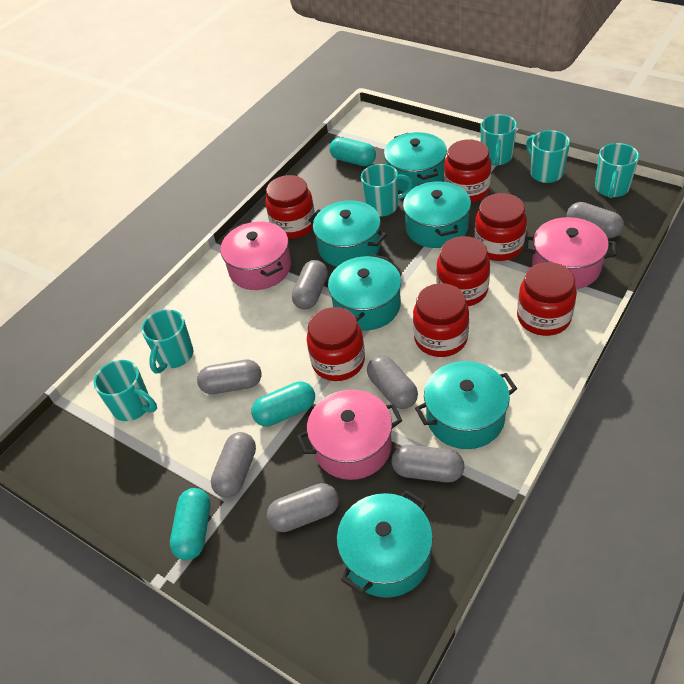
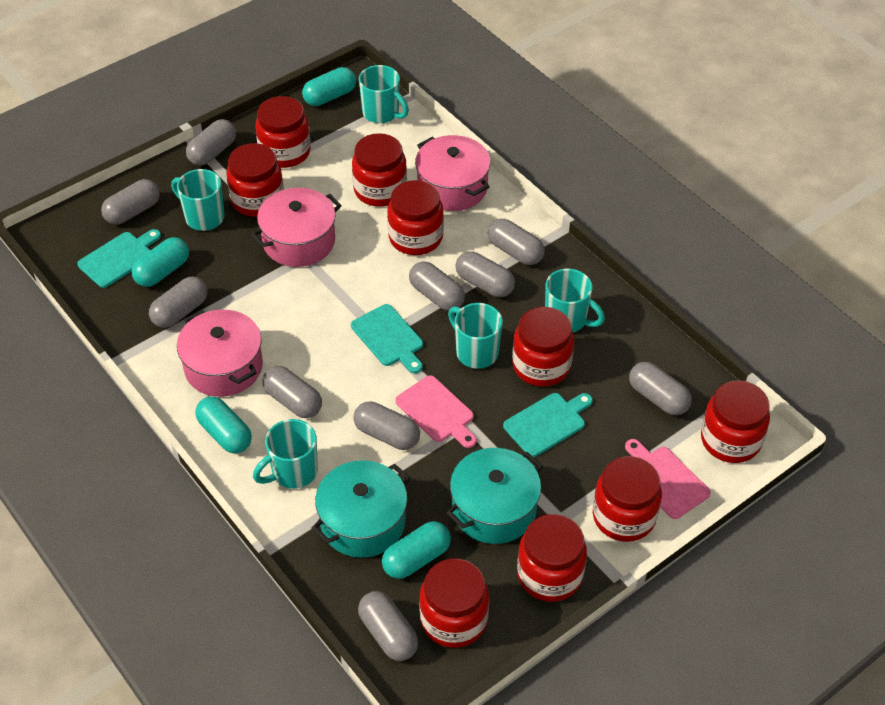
grey capsule: 7 -> 10
pink cutting board: 0 -> 2
red jar: 7 -> 9
turquoise capsule: 3 -> 4
turquoise cutting board: 0 -> 3
turquoise mug: 6 -> 5
turquoise pot: 6 -> 2

